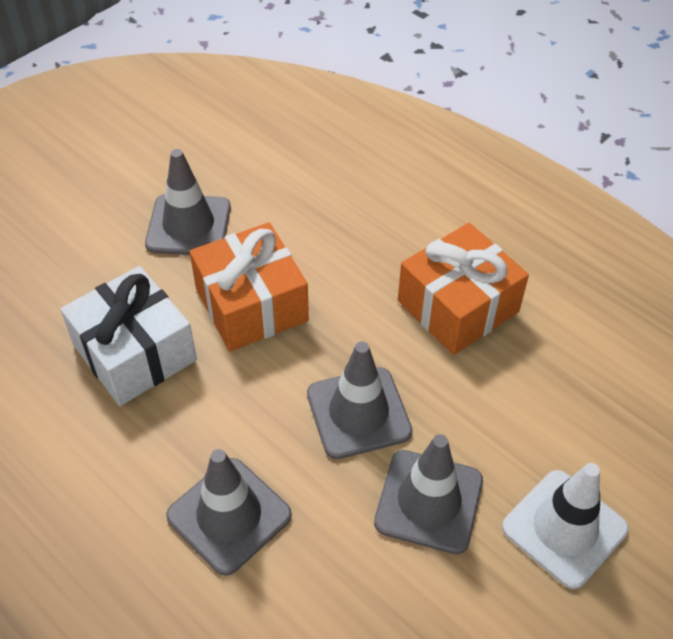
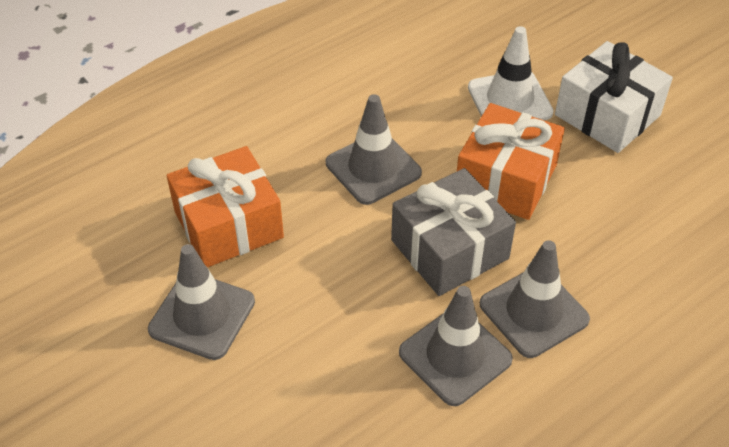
grey gift: 0 -> 1

